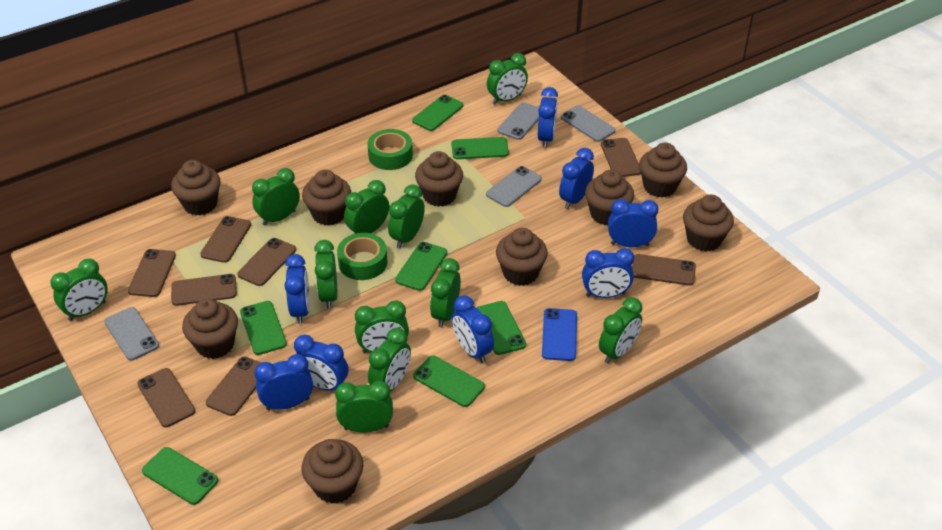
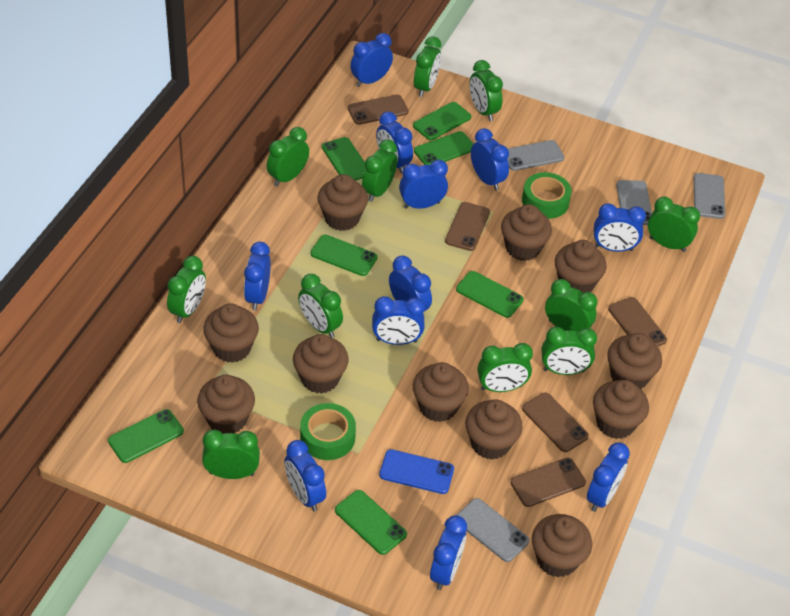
blue clock: 8 -> 11
brown cupcake: 9 -> 11
brown phone: 8 -> 5

